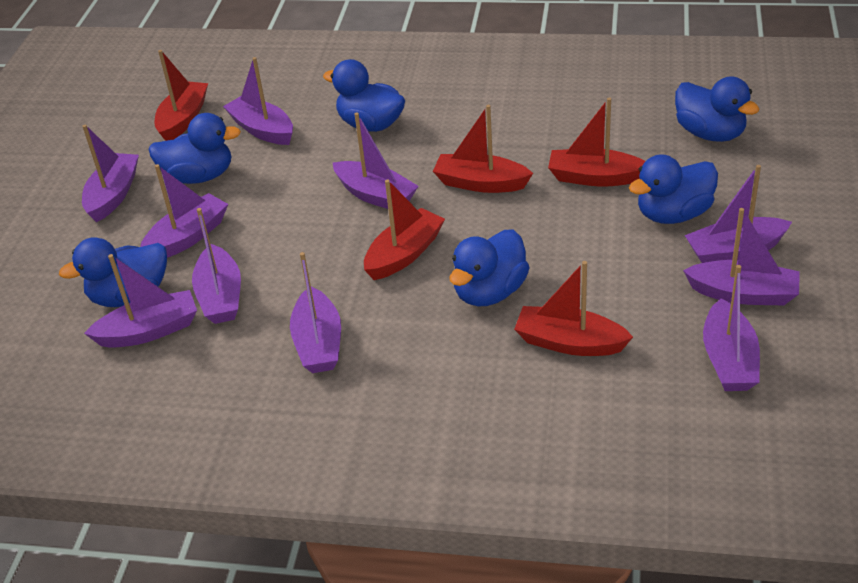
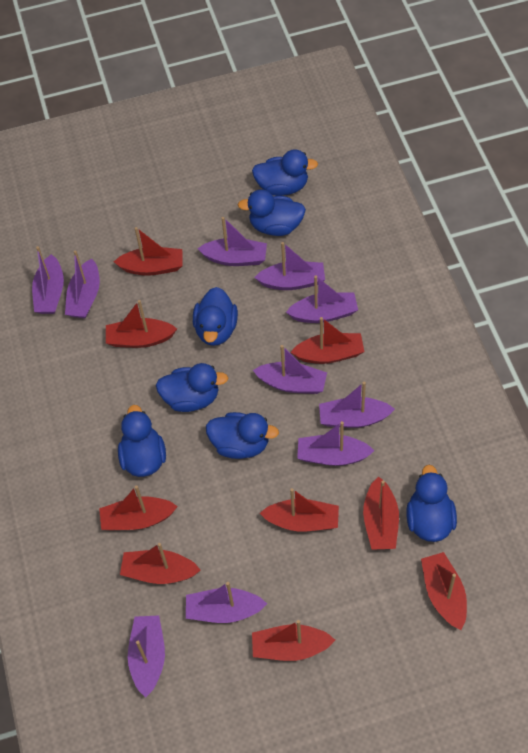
blue duck: 6 -> 7
red boat: 5 -> 9

